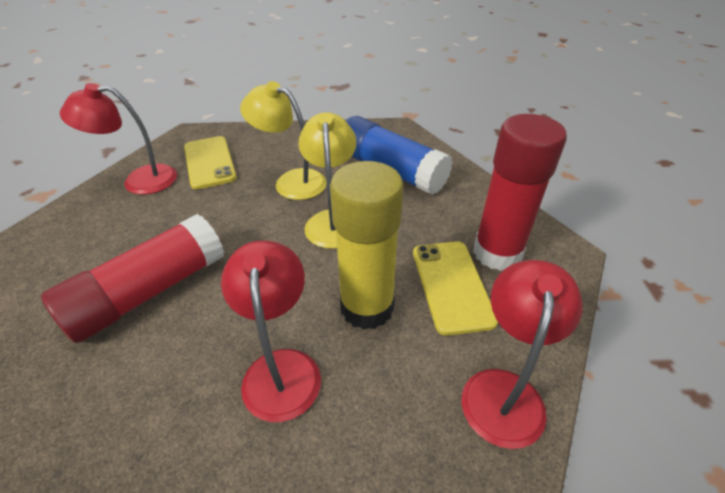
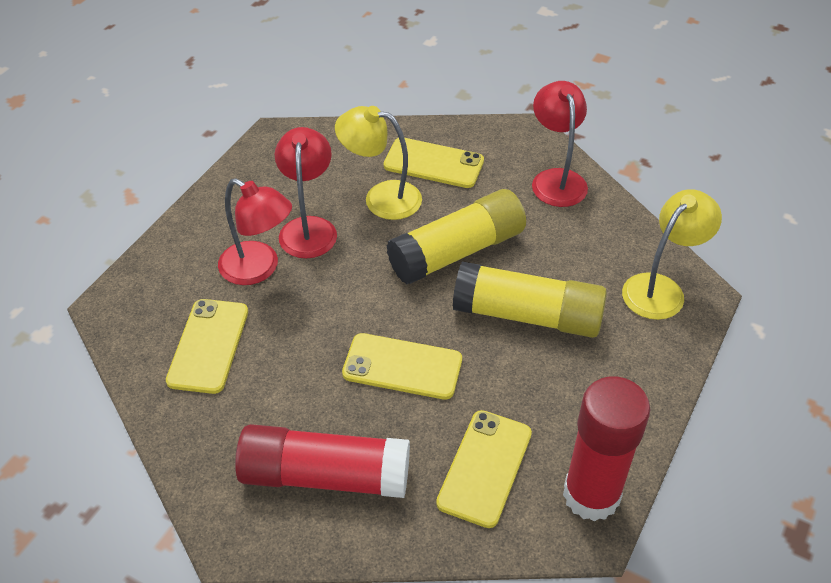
blue glue stick: 1 -> 0
yellow glue stick: 1 -> 2
yellow phone: 2 -> 4

